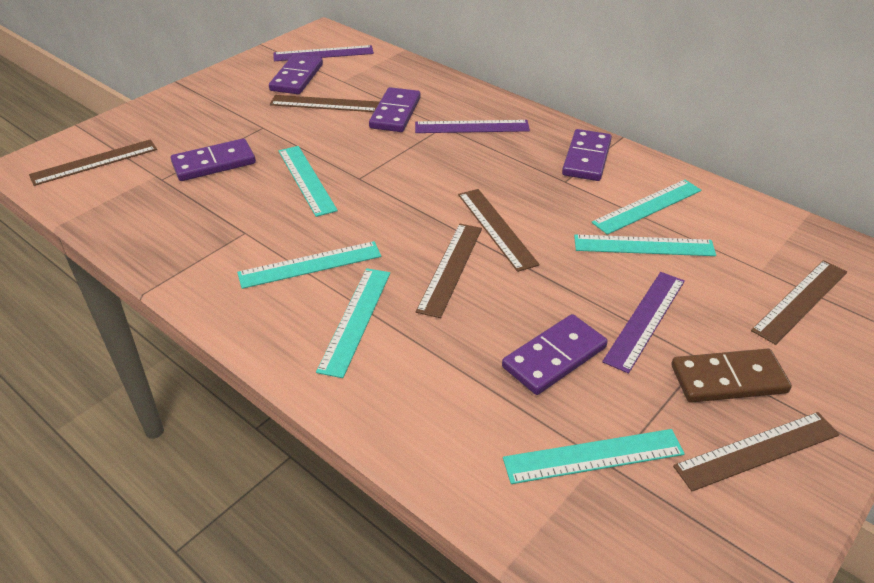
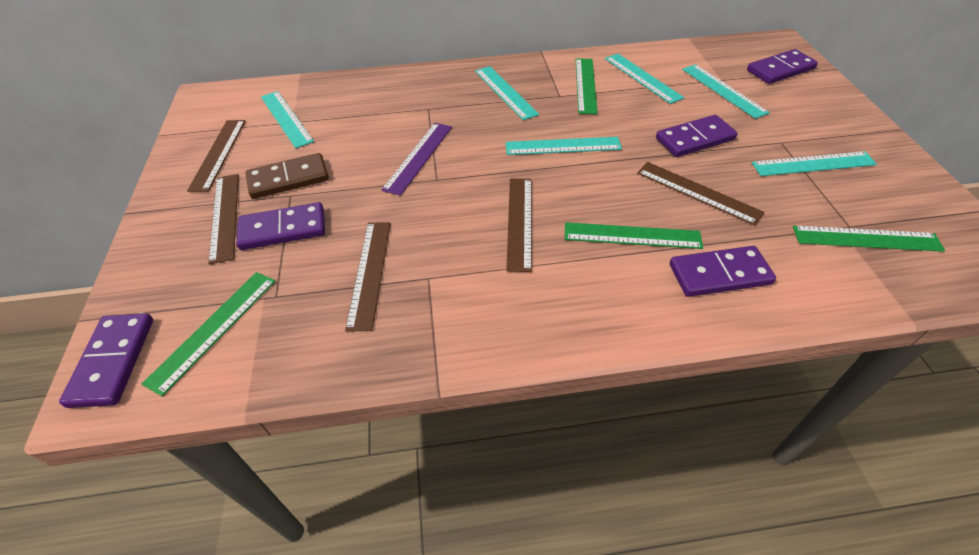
brown ruler: 6 -> 5
green ruler: 0 -> 4
purple ruler: 3 -> 1

